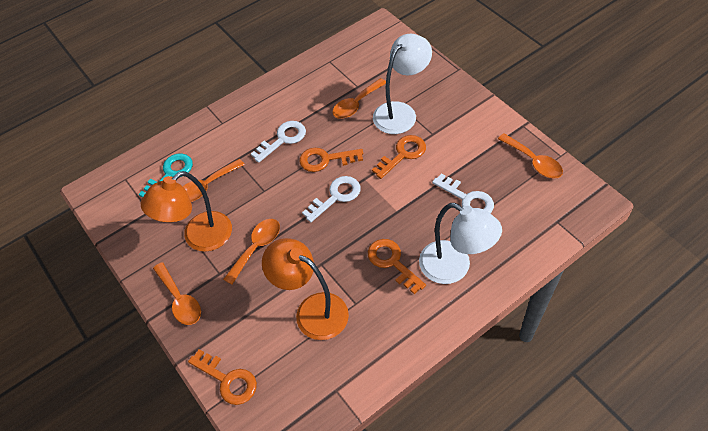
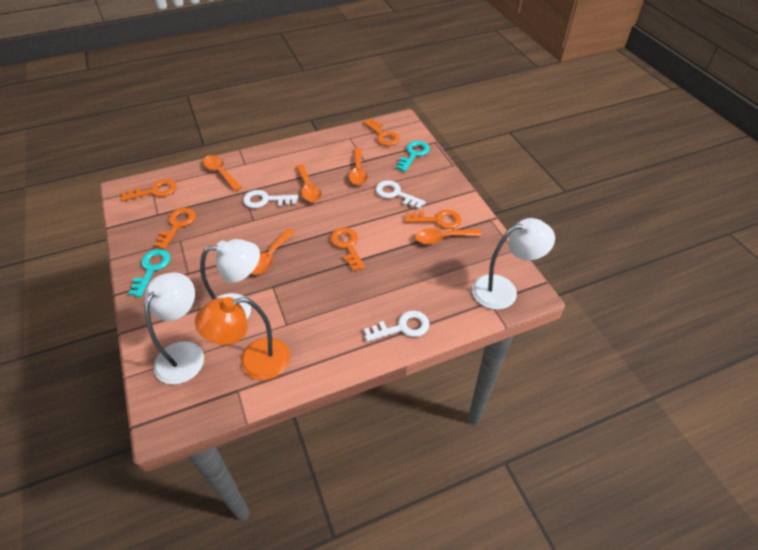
orange key: 4 -> 5
orange lamp: 2 -> 1
turquoise key: 1 -> 2
white lamp: 2 -> 3

